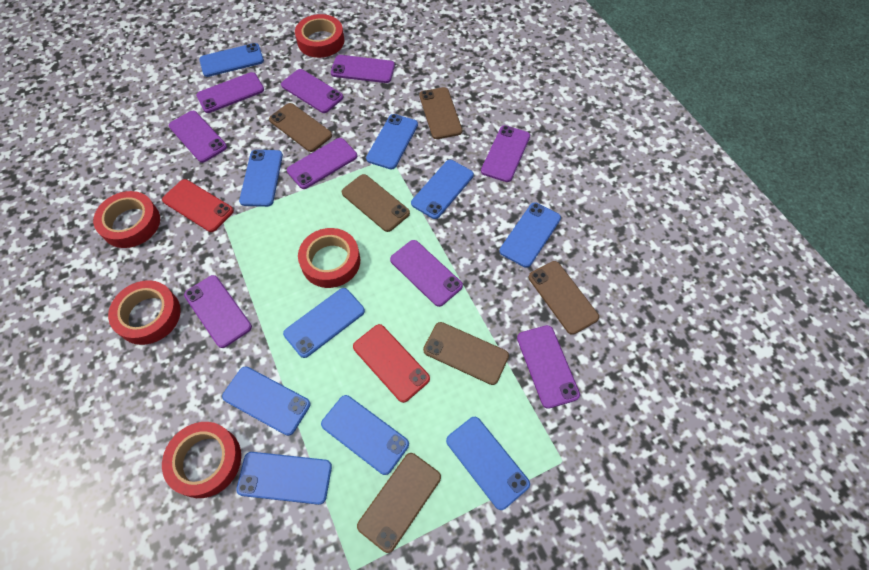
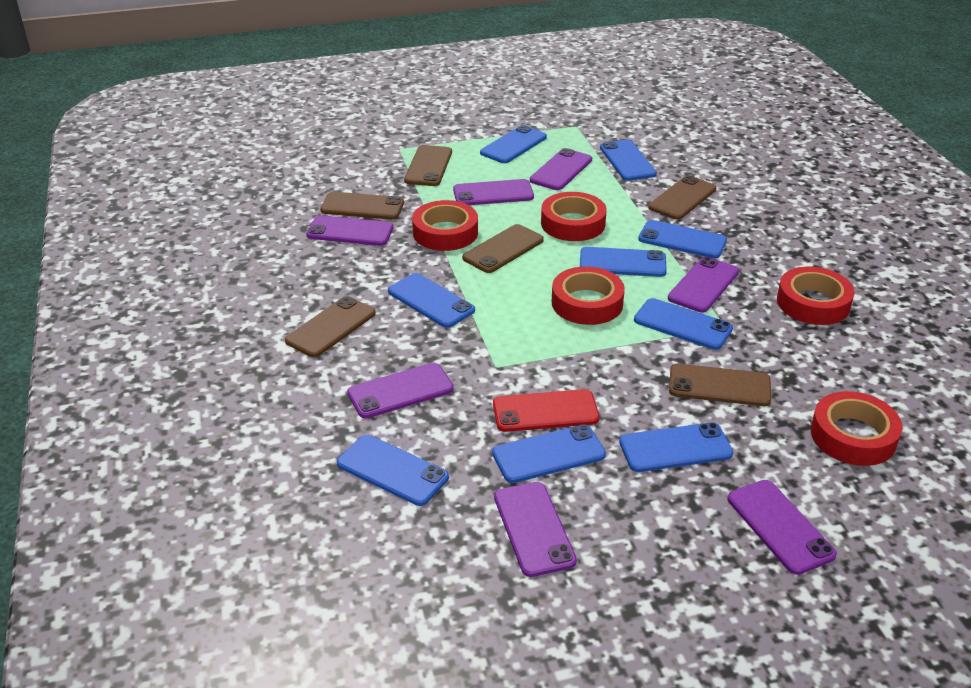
blue phone: 10 -> 9
purple phone: 9 -> 7
red phone: 2 -> 1

